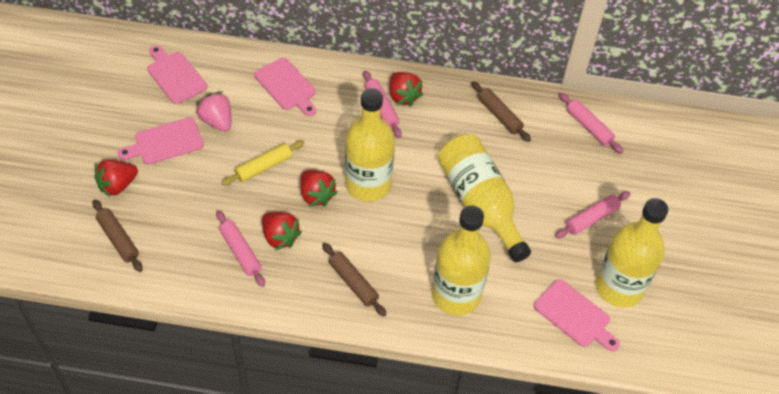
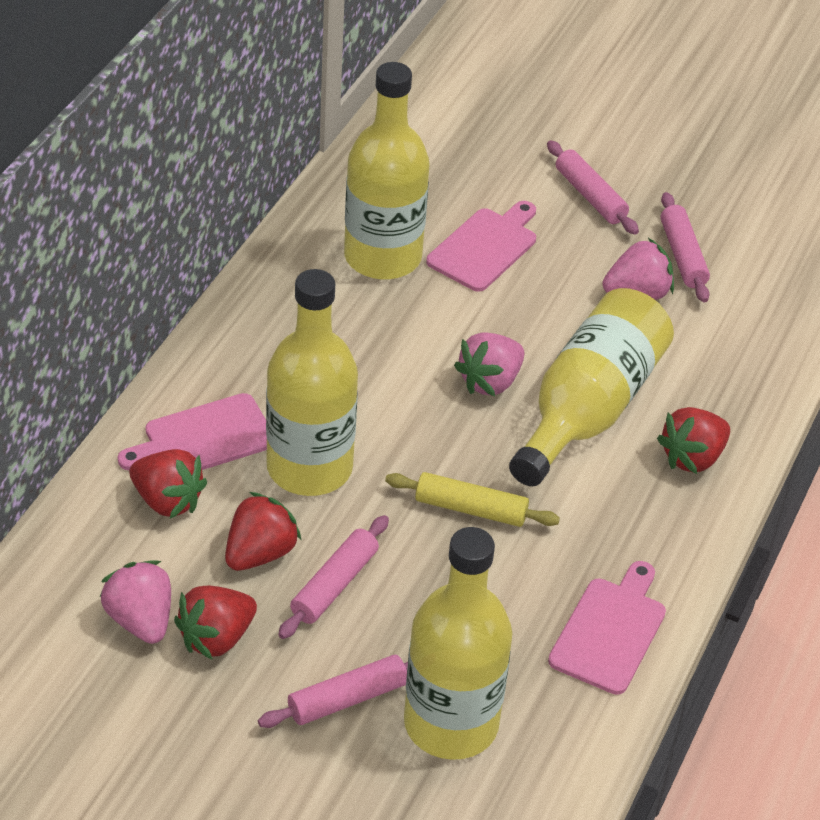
brown rolling pin: 3 -> 0
pink cutting board: 4 -> 3
pink strawberry: 1 -> 3

